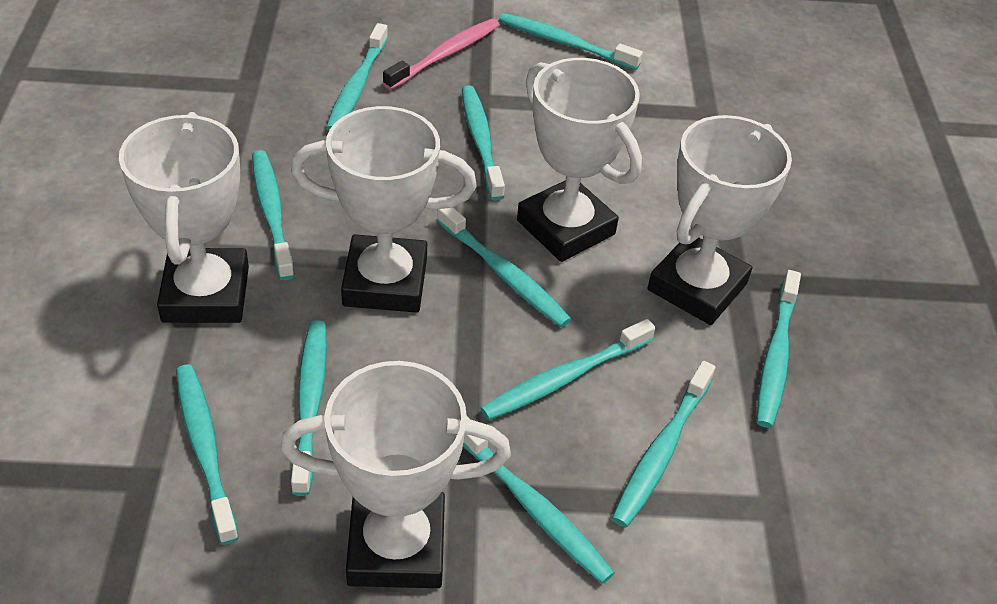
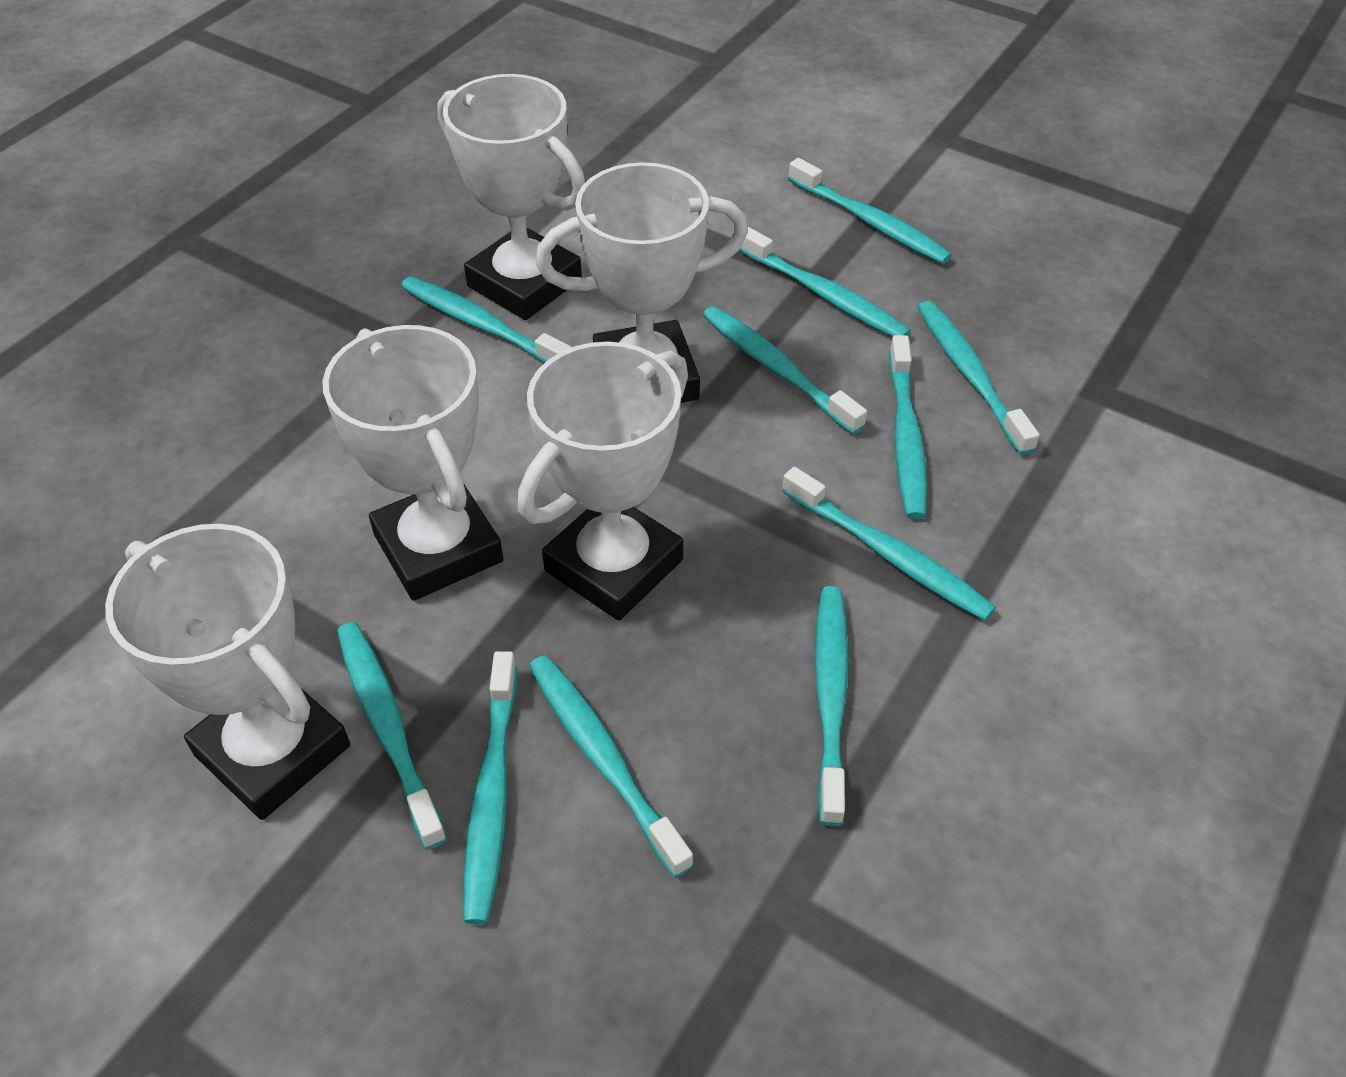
pink toothbrush: 1 -> 0

